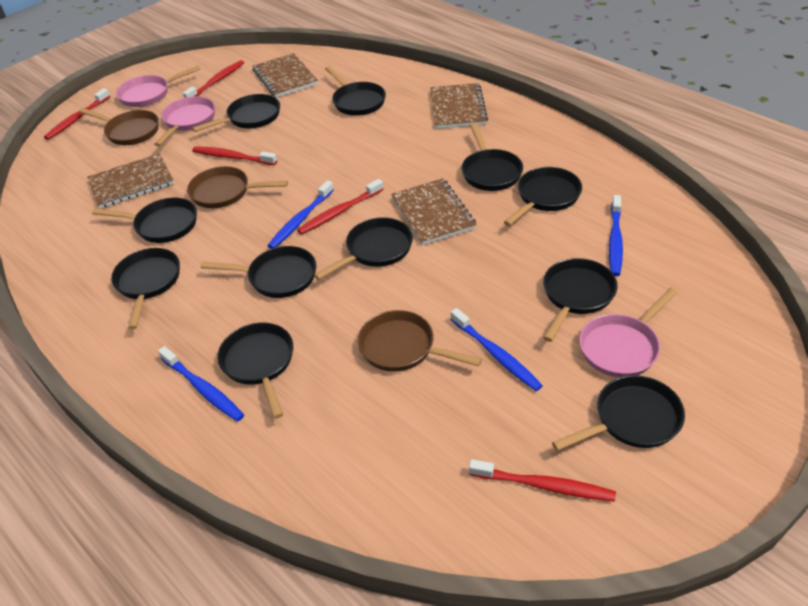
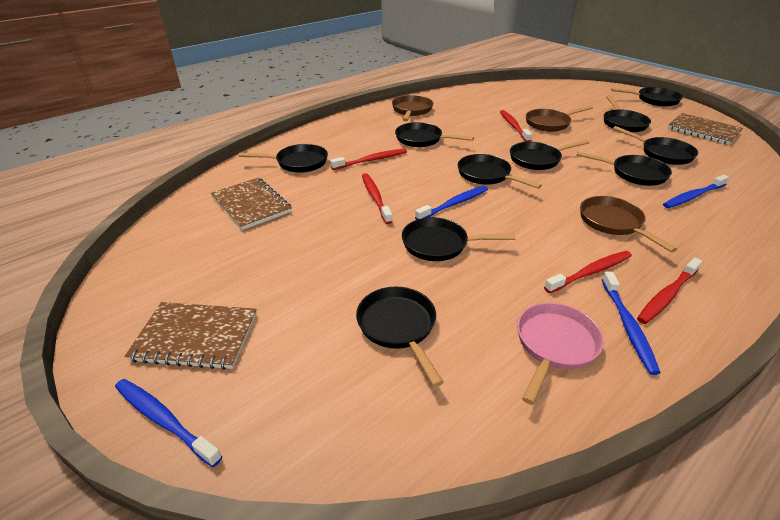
black pan: 11 -> 10
brown notebook: 4 -> 3
pink pan: 3 -> 1

